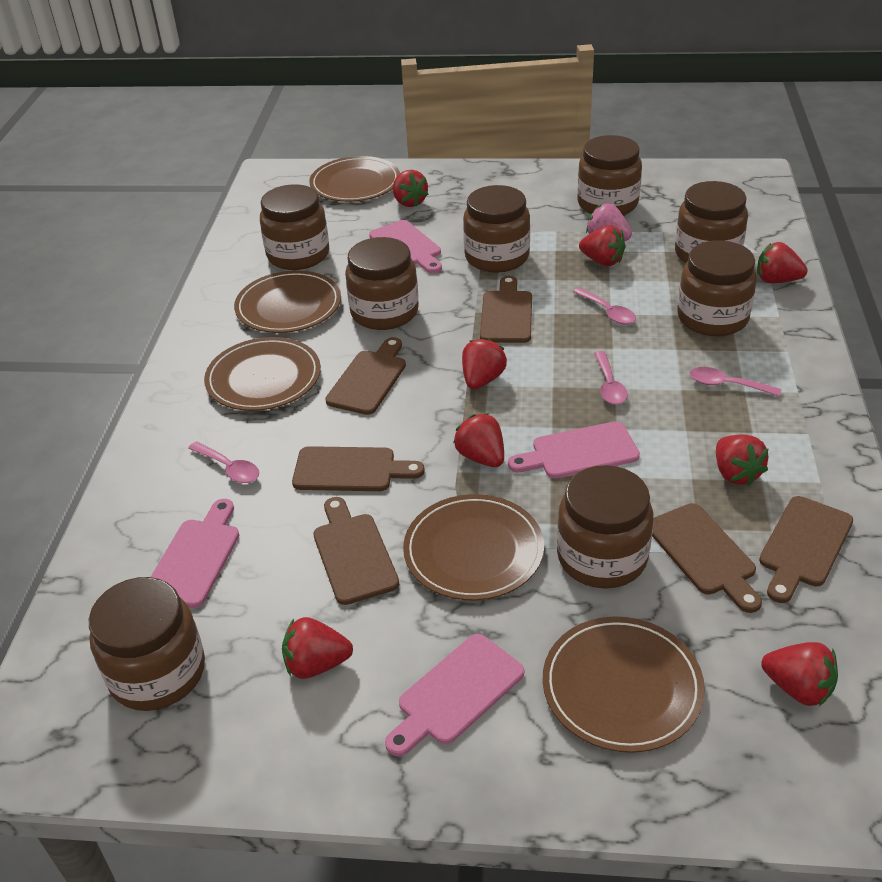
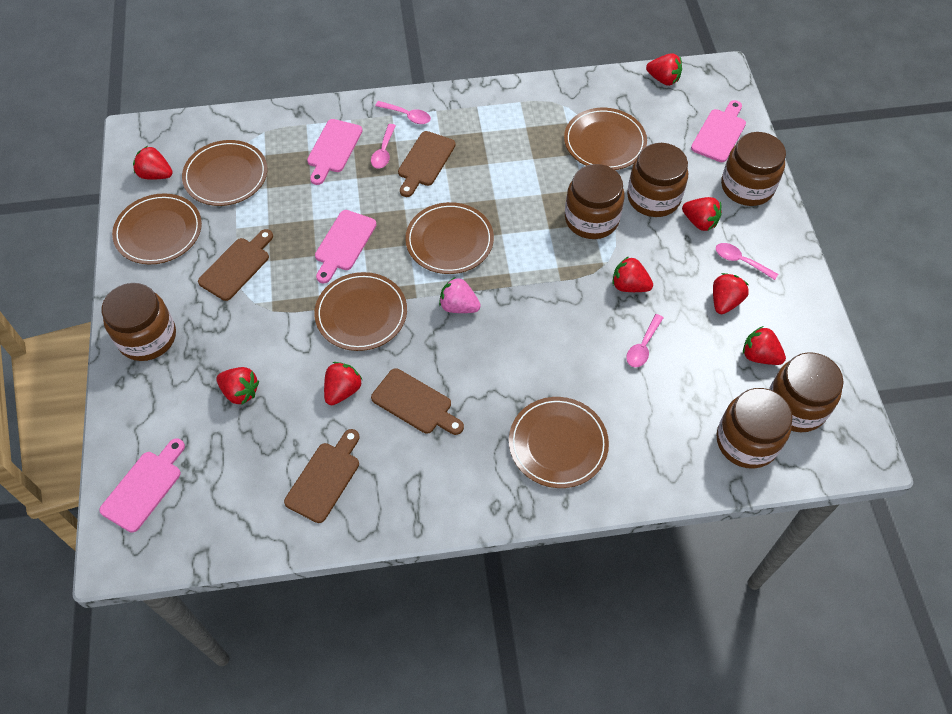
brown cutting board: 6 -> 4
brown jar: 8 -> 6
brown plate: 5 -> 6

